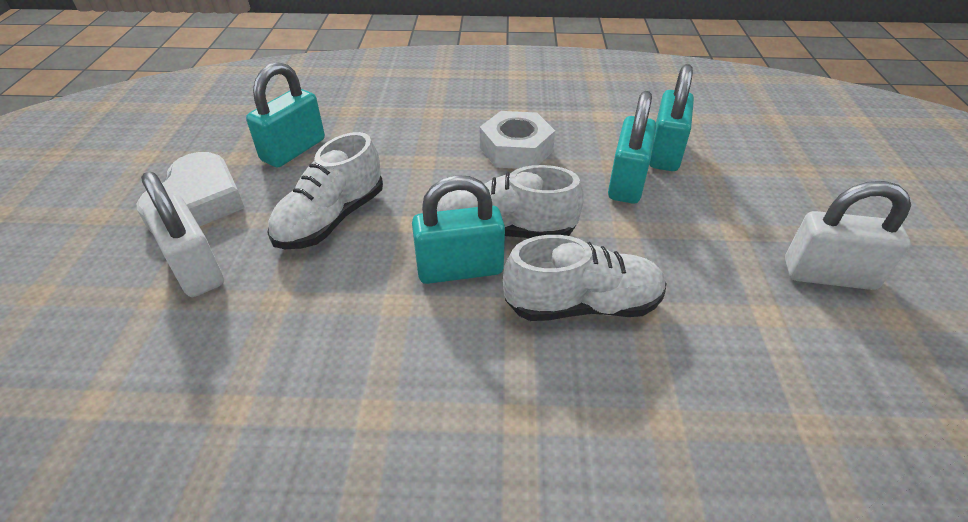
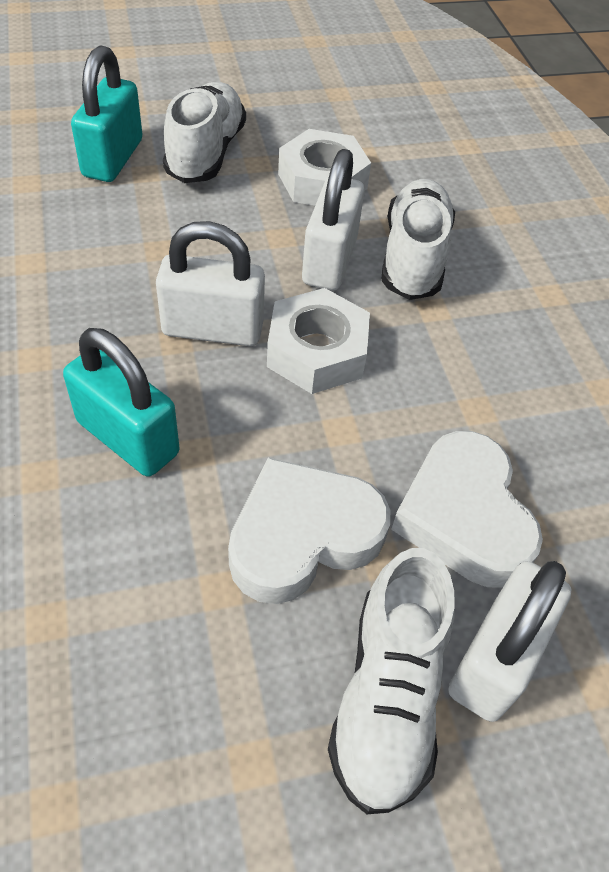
turquoise padlock: 4 -> 2
white heart: 1 -> 2
white nut: 1 -> 2
white padlock: 2 -> 3

